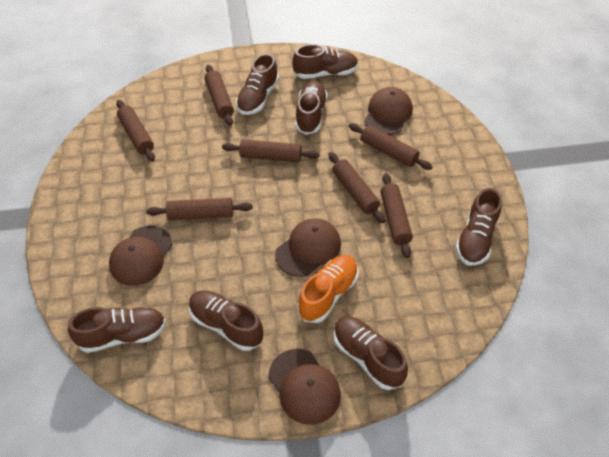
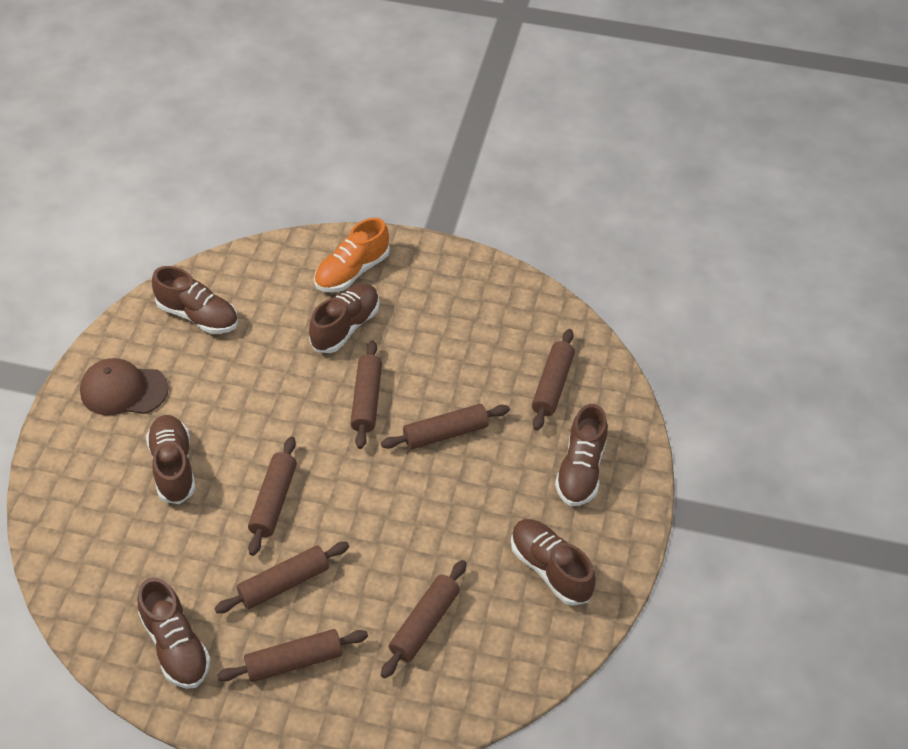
brown cap: 4 -> 1
brown shoe: 7 -> 6

